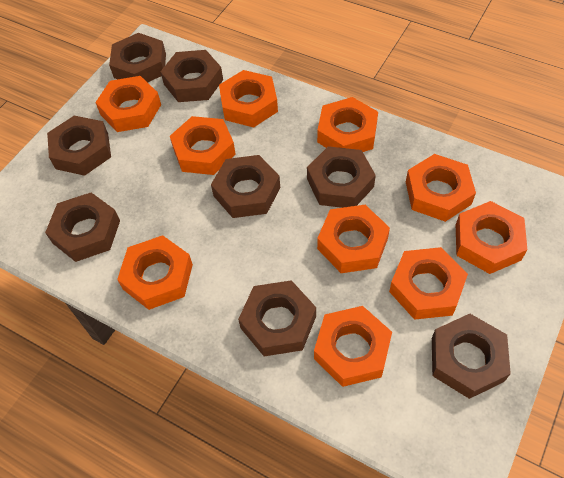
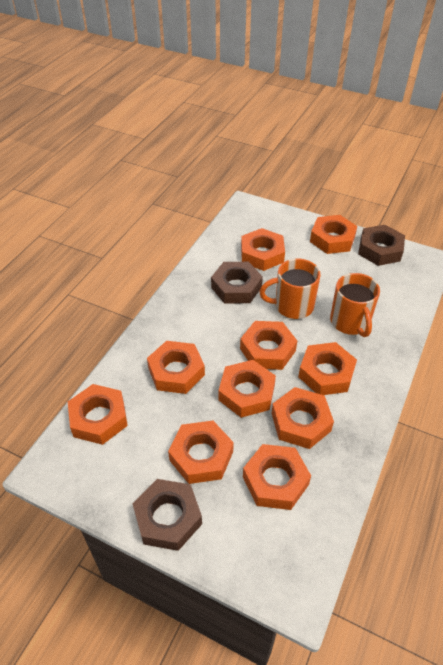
brown nut: 8 -> 3
orange mug: 0 -> 2

